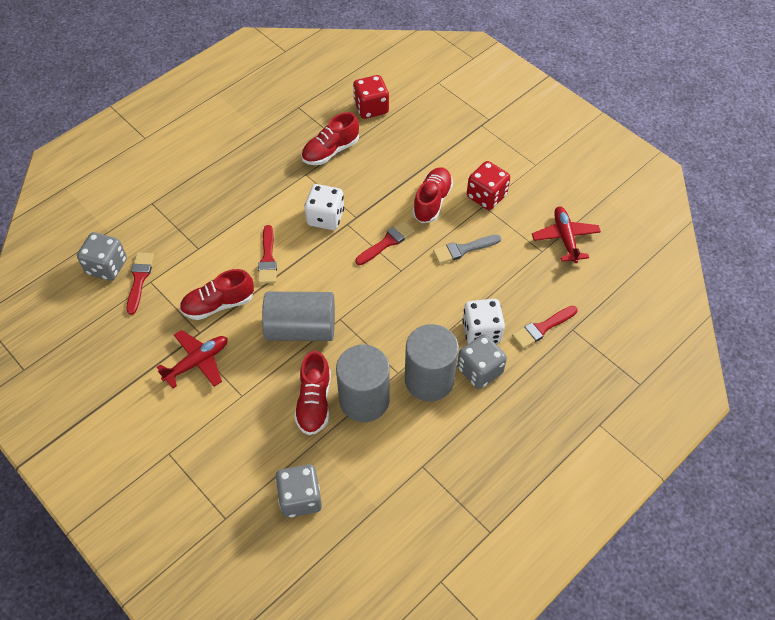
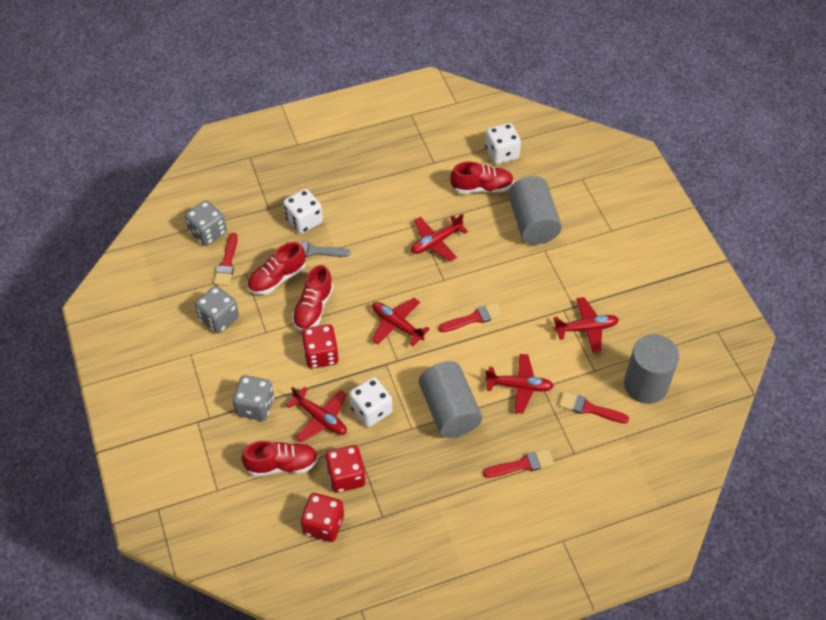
red dice: 2 -> 3
red plane: 2 -> 5
white dice: 2 -> 3

